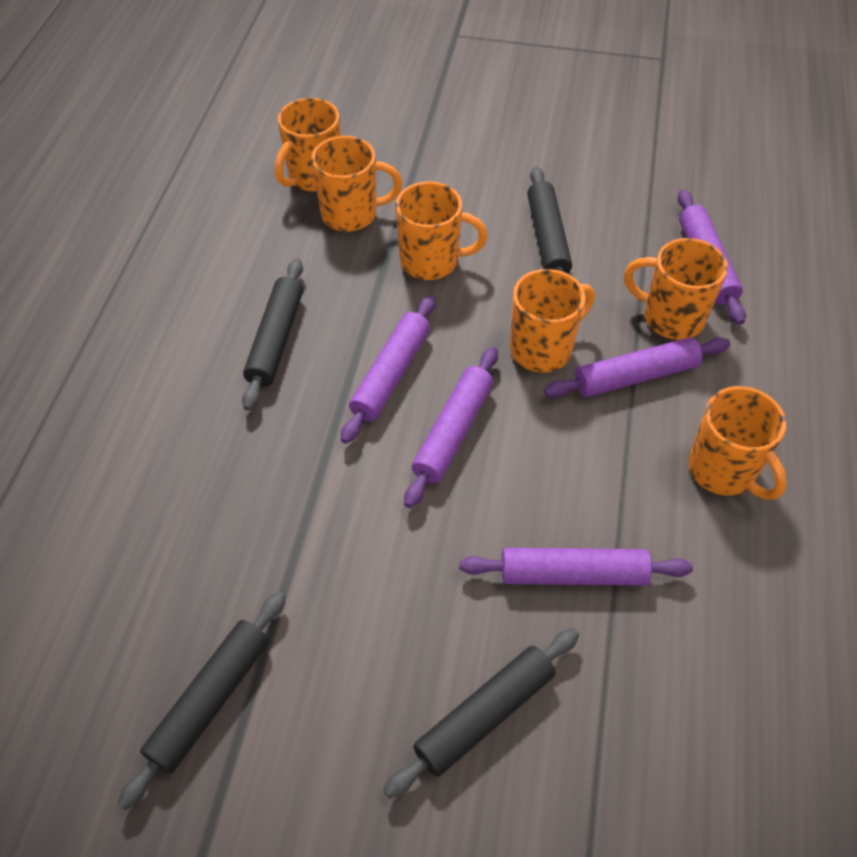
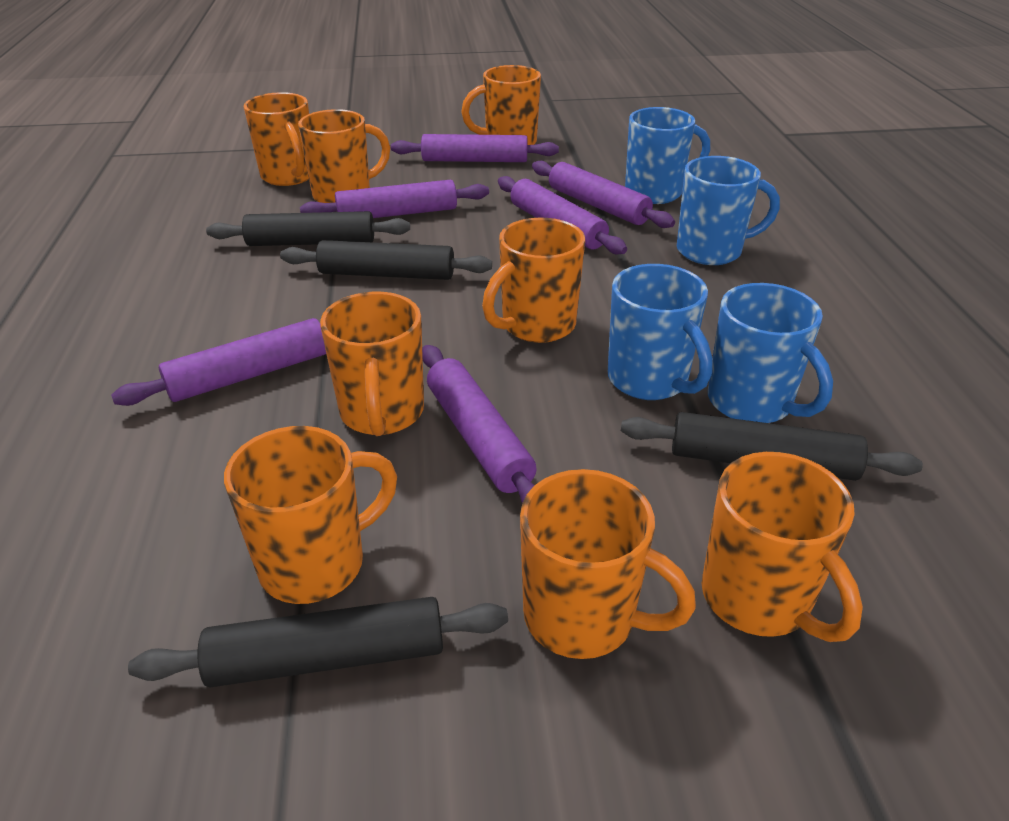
blue mug: 0 -> 4
orange mug: 6 -> 8
purple rolling pin: 5 -> 6

